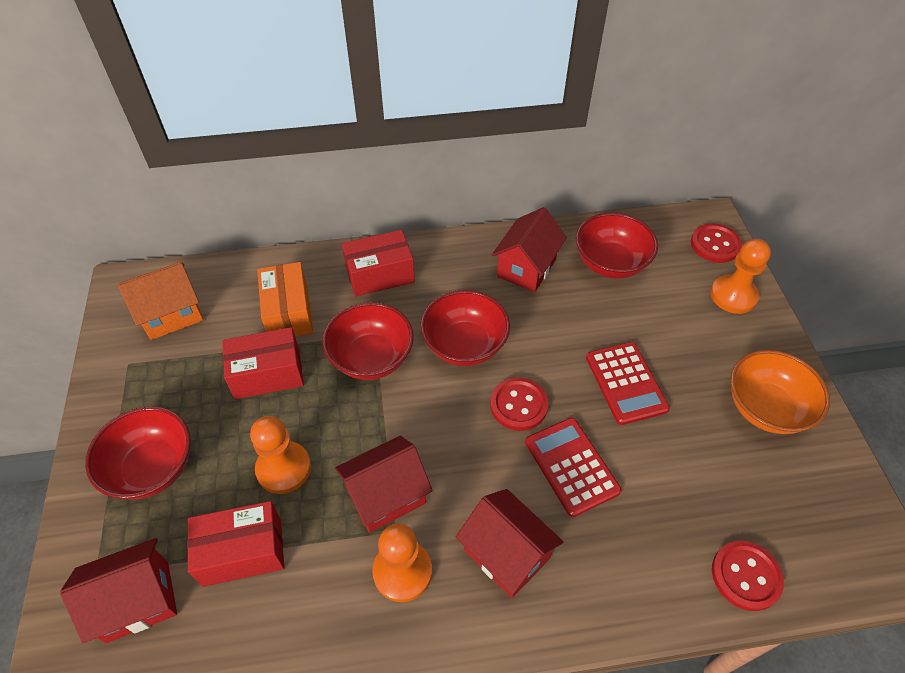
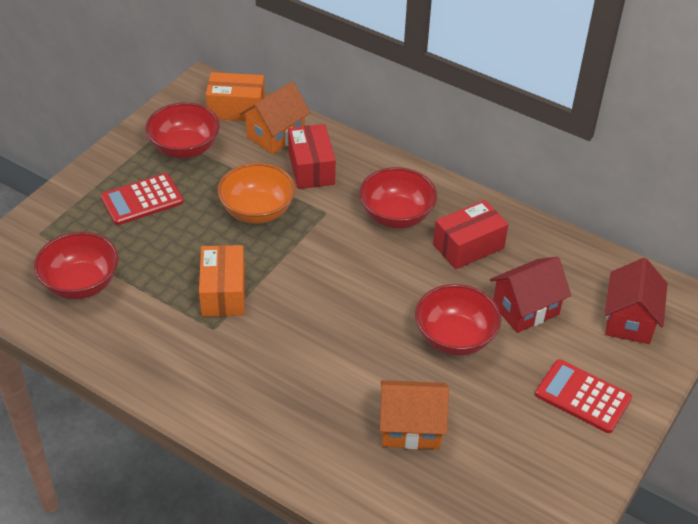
orange box: 1 -> 2
orange house: 1 -> 2
orange pawn: 3 -> 0
red box: 3 -> 2
red button: 3 -> 0
red house: 4 -> 2

